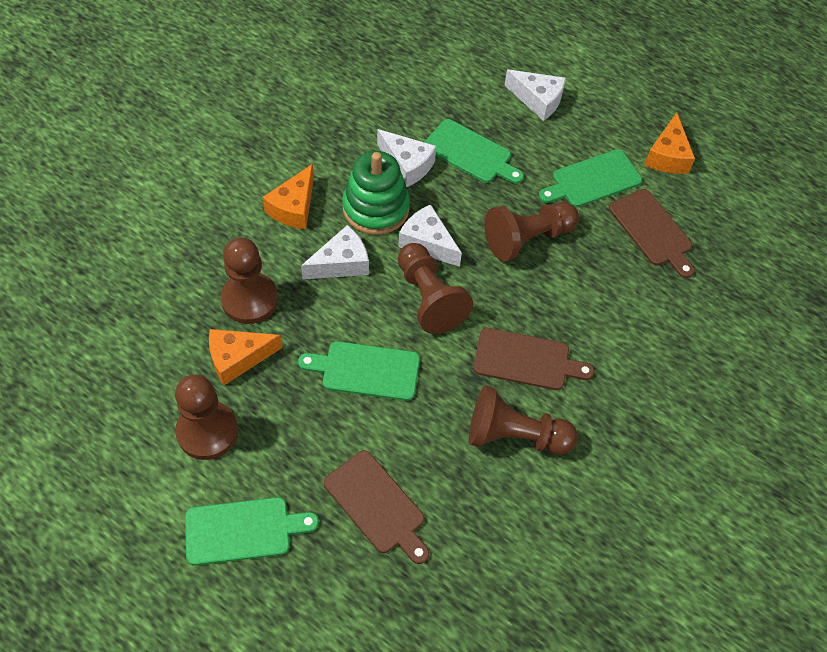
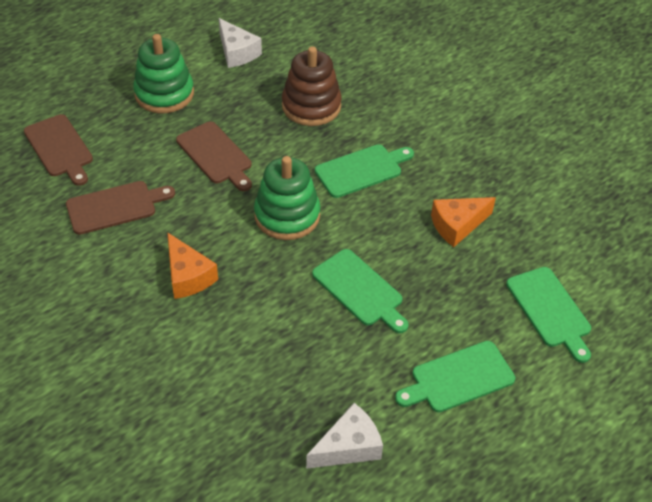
brown pawn: 5 -> 0
brown stacking toy: 0 -> 1
green stacking toy: 1 -> 2
orange cheese: 3 -> 2
white cheese: 4 -> 2

